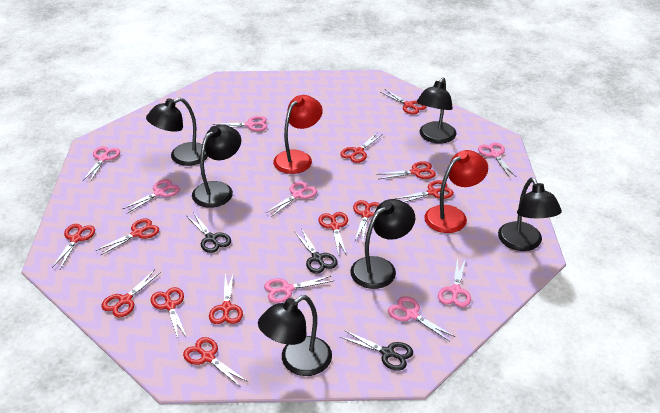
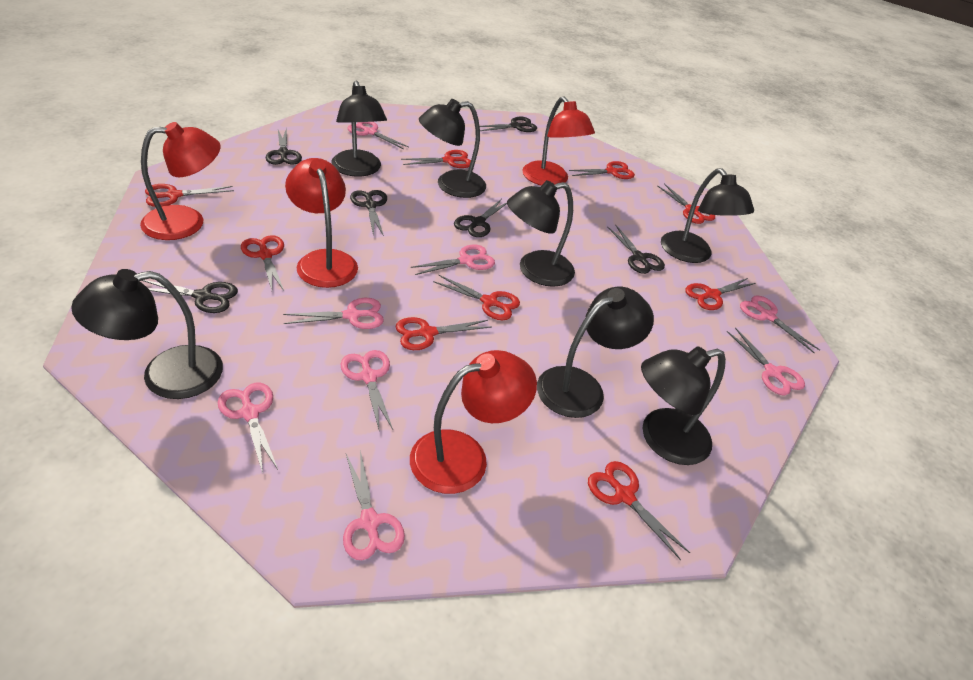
black lamp: 6 -> 7
black scissors: 3 -> 6
red lamp: 2 -> 4
red scissors: 12 -> 9

